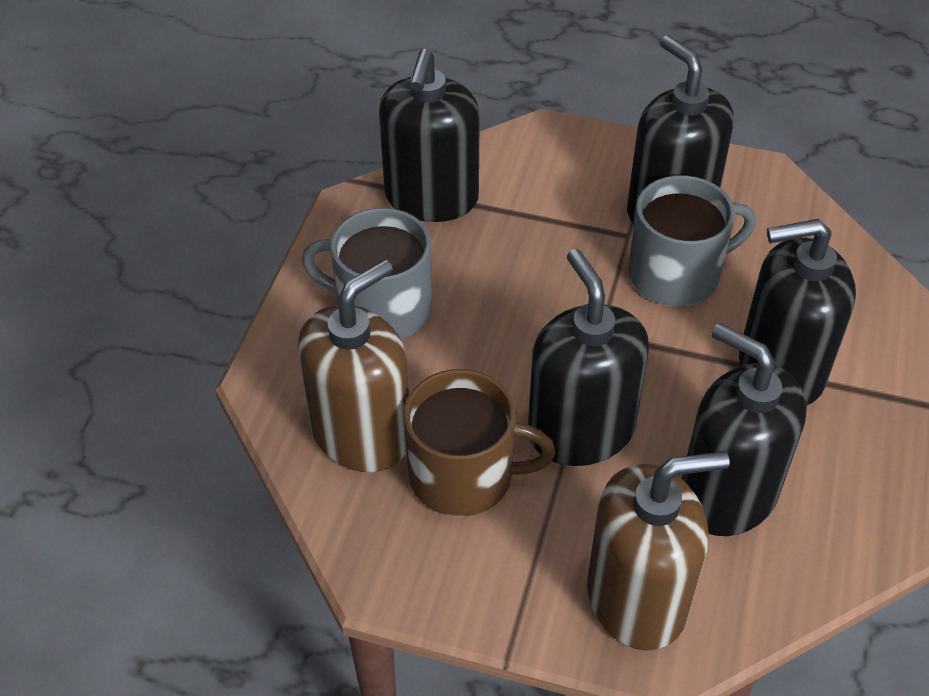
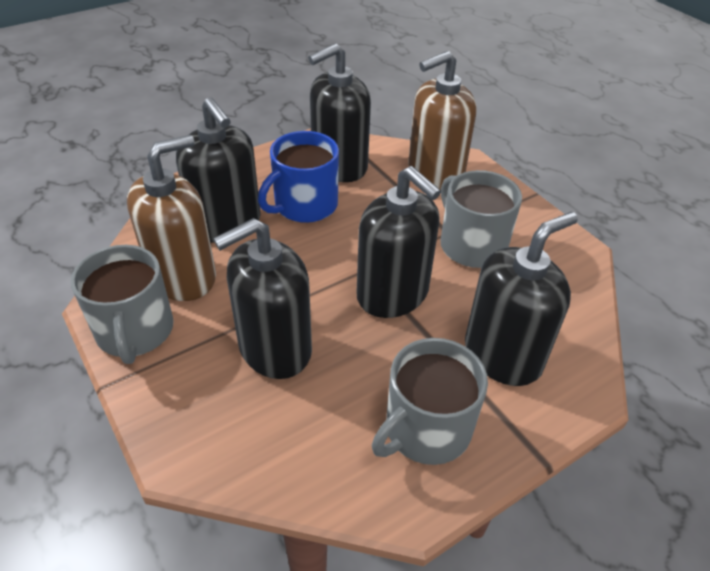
blue mug: 0 -> 1
brown mug: 1 -> 0
grey mug: 2 -> 3

